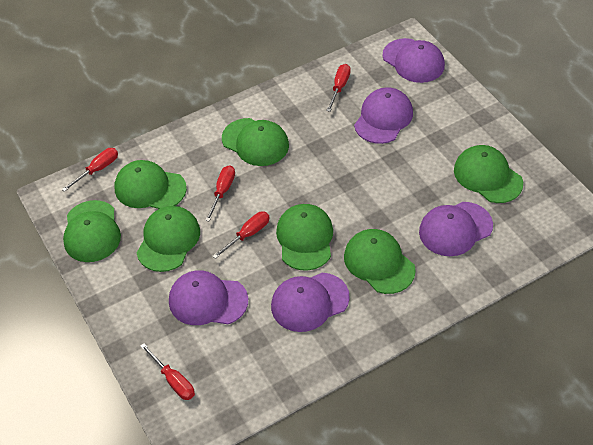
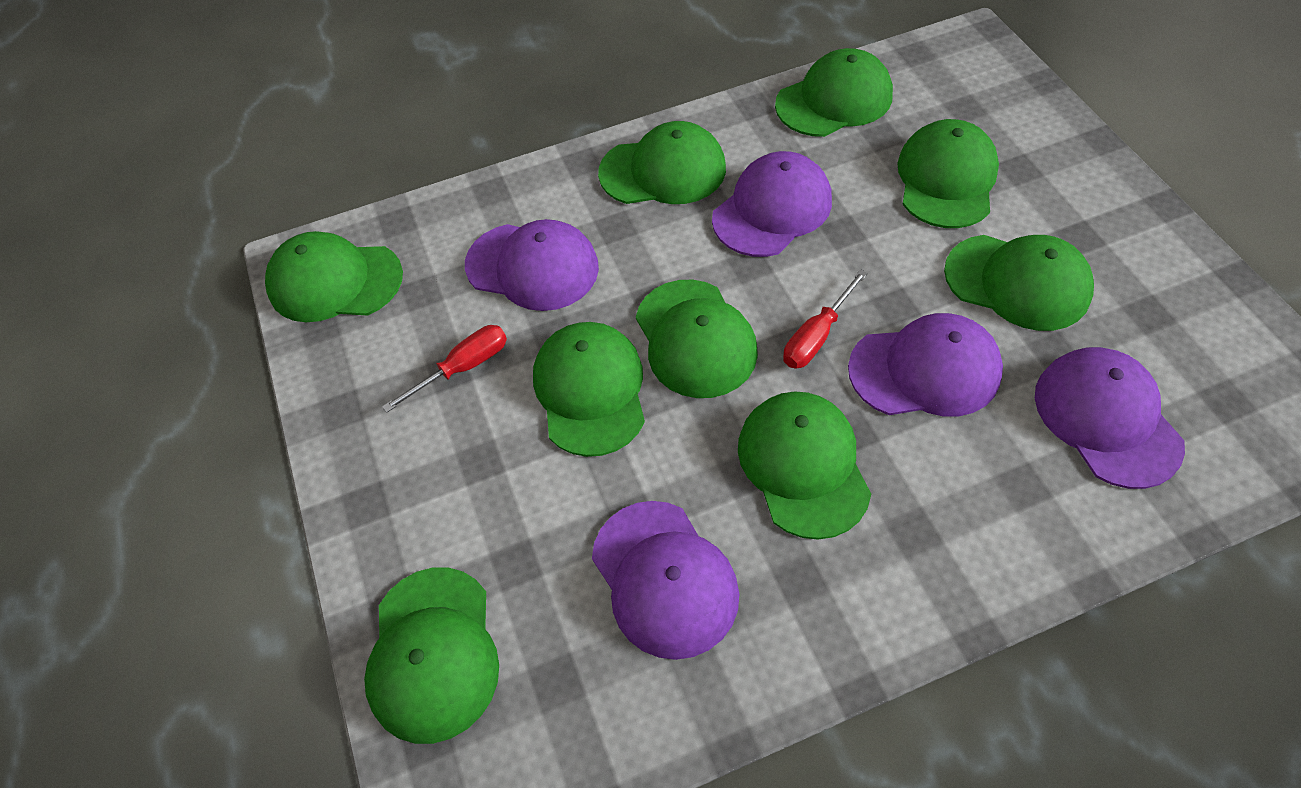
green cap: 7 -> 9
red screwdriver: 5 -> 2

